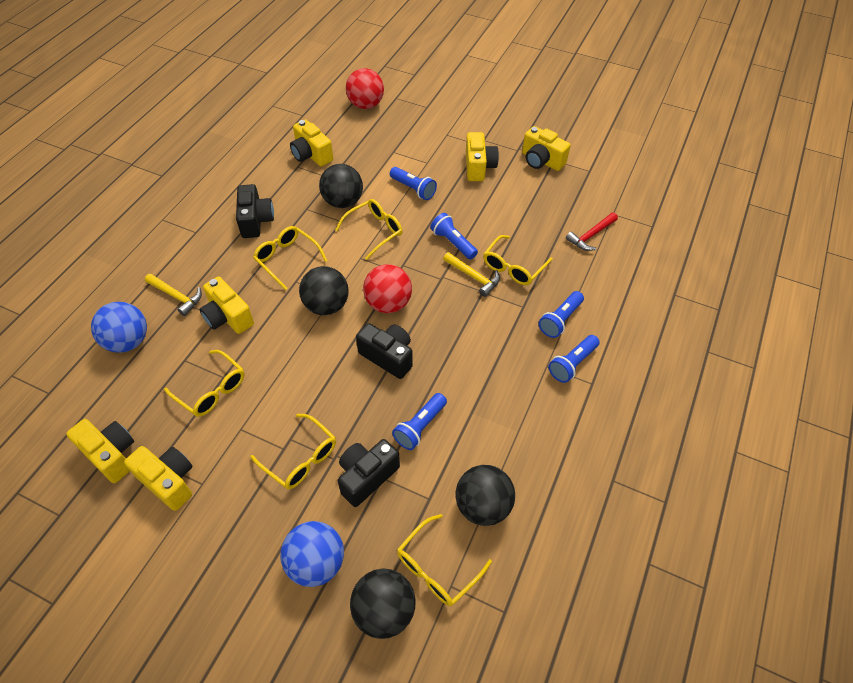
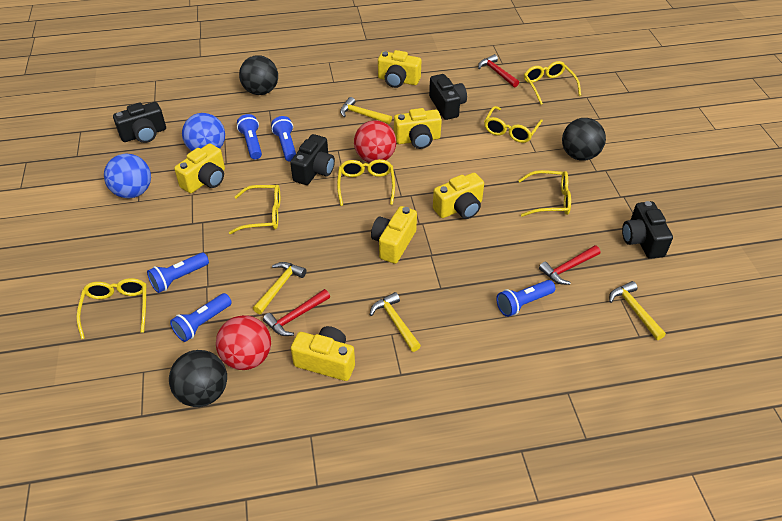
black ball: 4 -> 3
black camera: 3 -> 4
red hammer: 1 -> 3
yellow hammer: 2 -> 4

